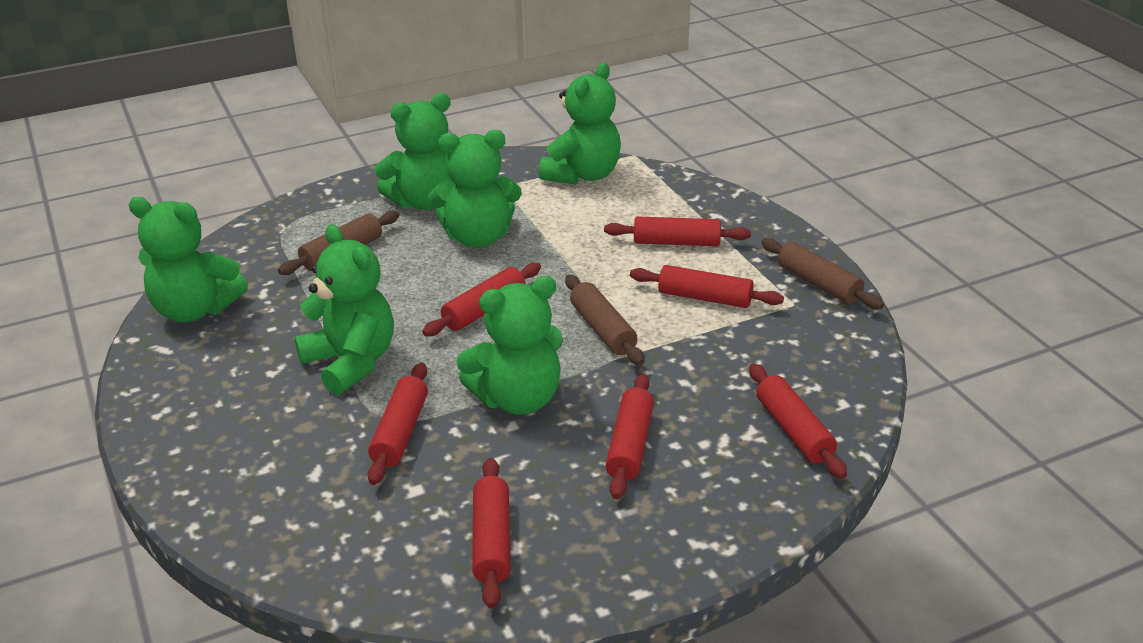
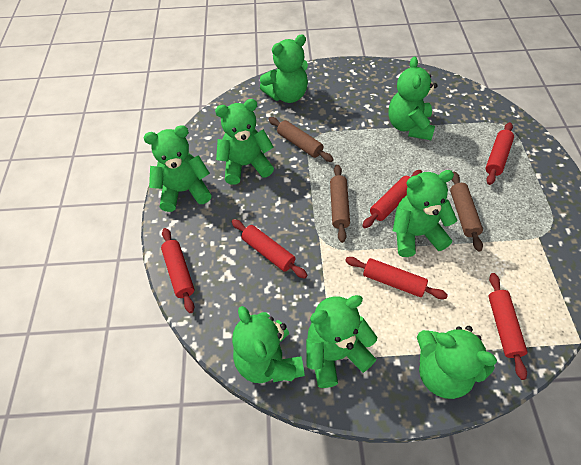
green teddy bear: 6 -> 8
red rolling pin: 7 -> 6

